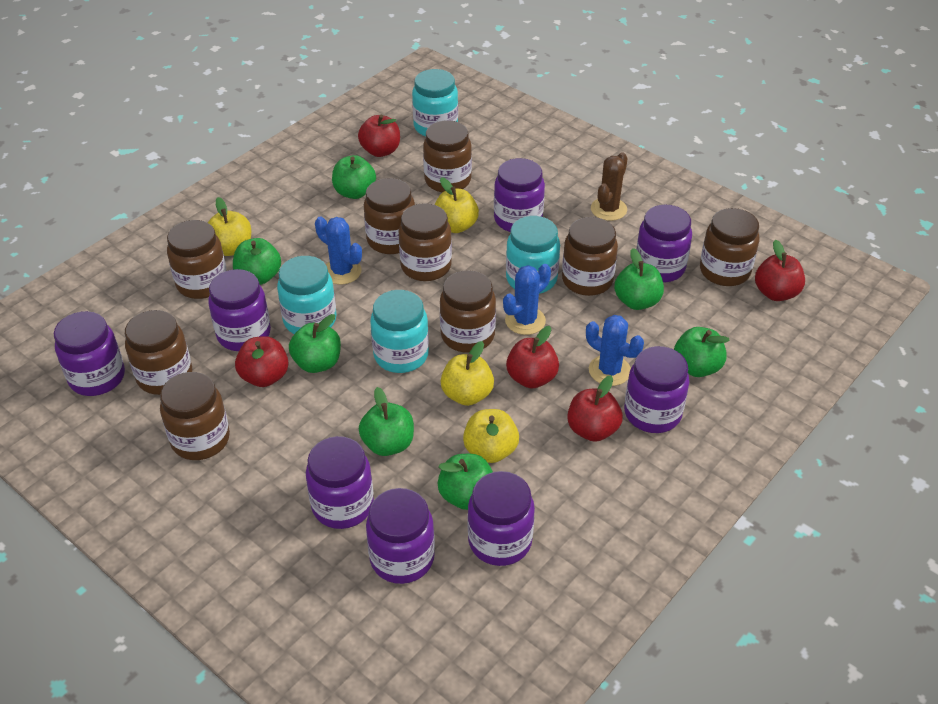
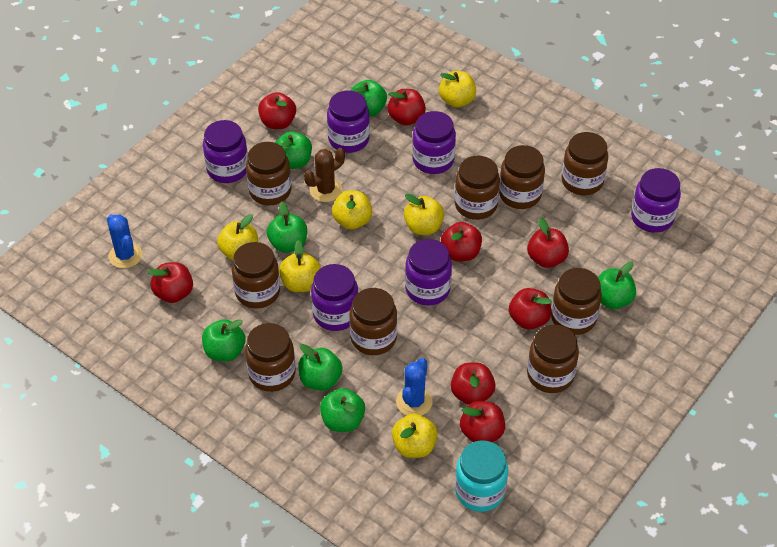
blue cactus: 3 -> 2
purple jar: 8 -> 6
red apple: 5 -> 8
turquoise jar: 4 -> 1
yellow apple: 4 -> 6

